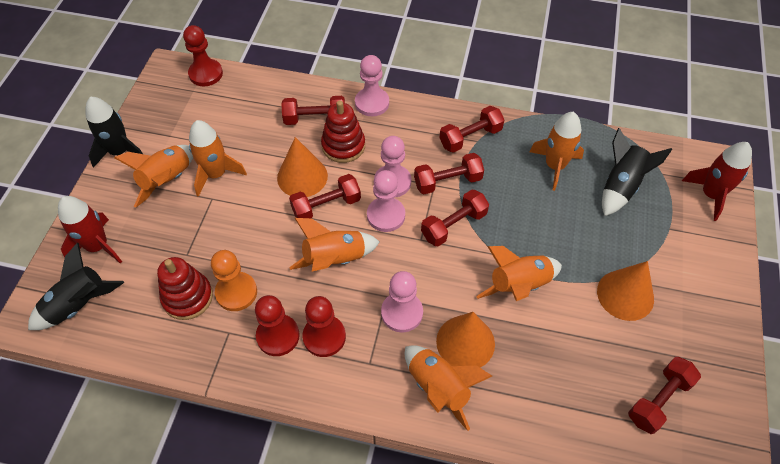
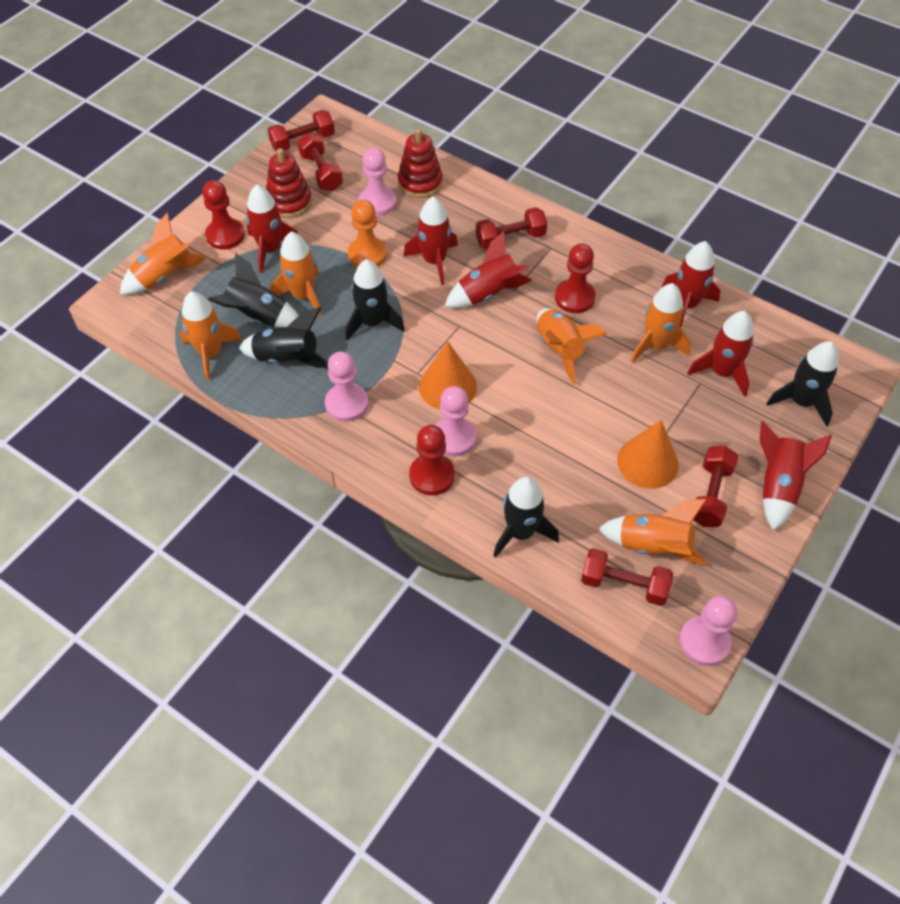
black rocket: 3 -> 5
orange cone: 3 -> 2
red dumbbell: 6 -> 5
red rocket: 2 -> 6

